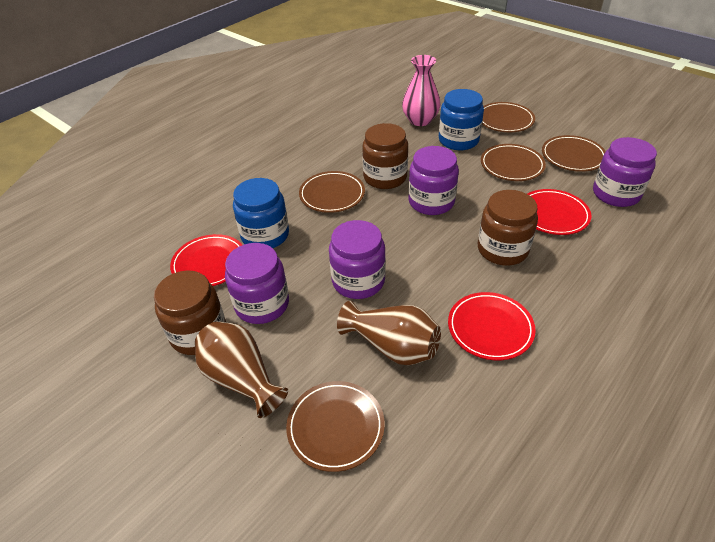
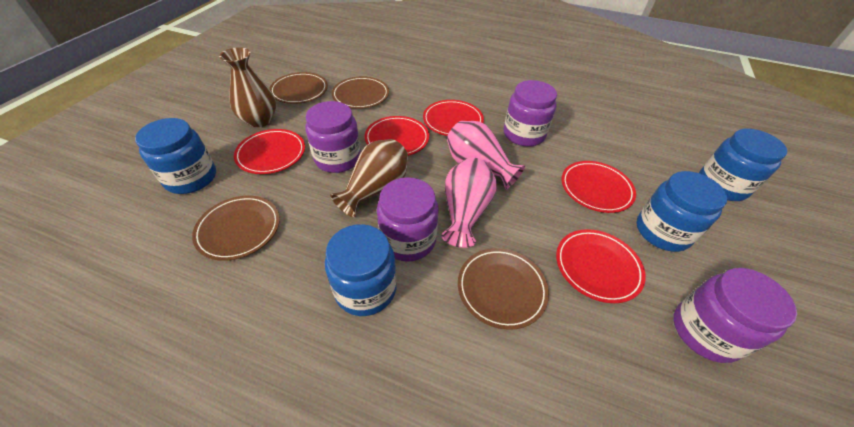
blue jar: 2 -> 4
brown jar: 3 -> 0
brown plate: 5 -> 4
pink vase: 1 -> 2
red plate: 3 -> 5

